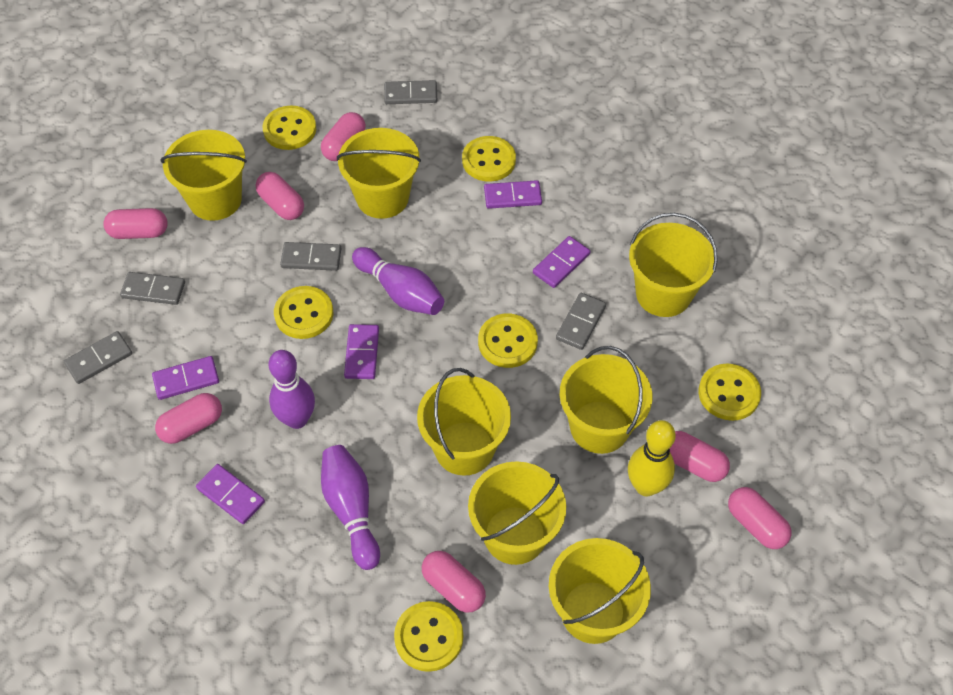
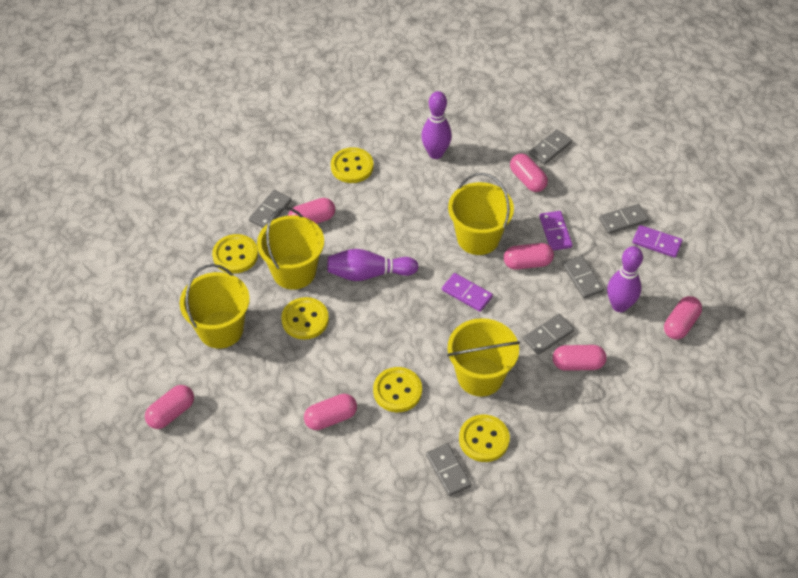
grey domino: 5 -> 6
purple domino: 5 -> 3
yellow bowling pin: 1 -> 0
yellow bucket: 7 -> 4
yellow button: 6 -> 5

